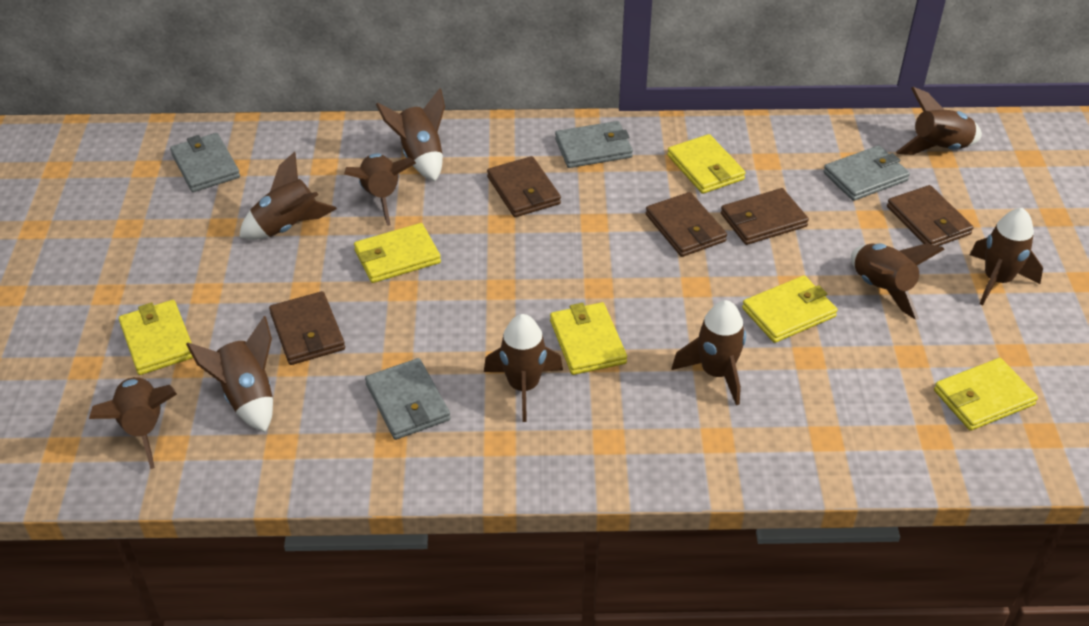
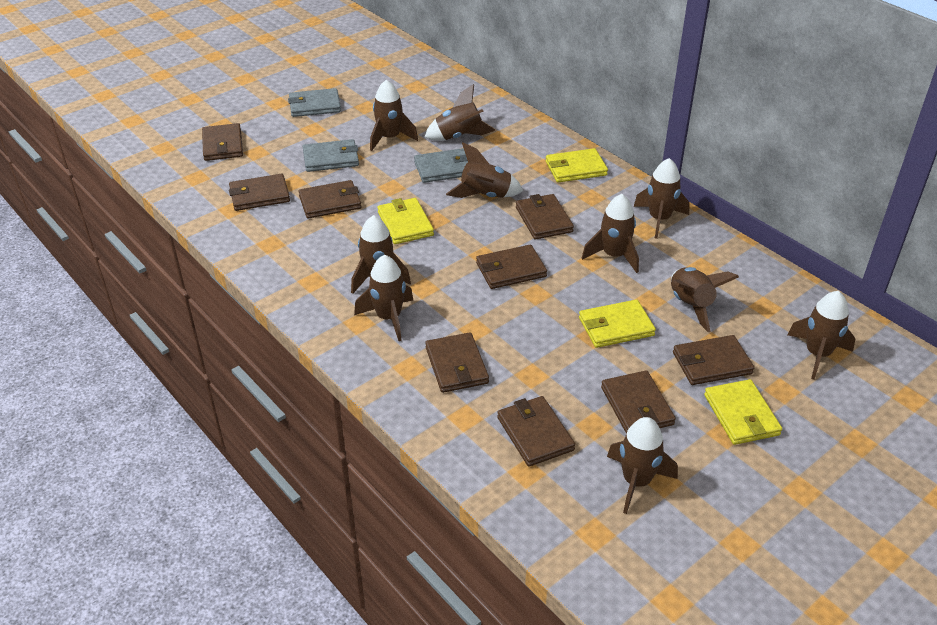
brown wallet: 5 -> 9
grey wallet: 4 -> 3
yellow wallet: 6 -> 4

